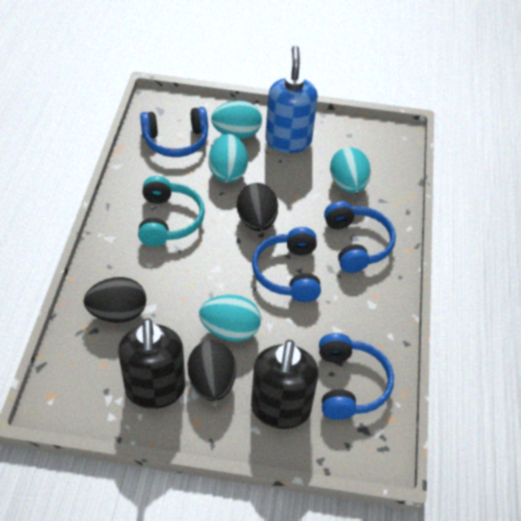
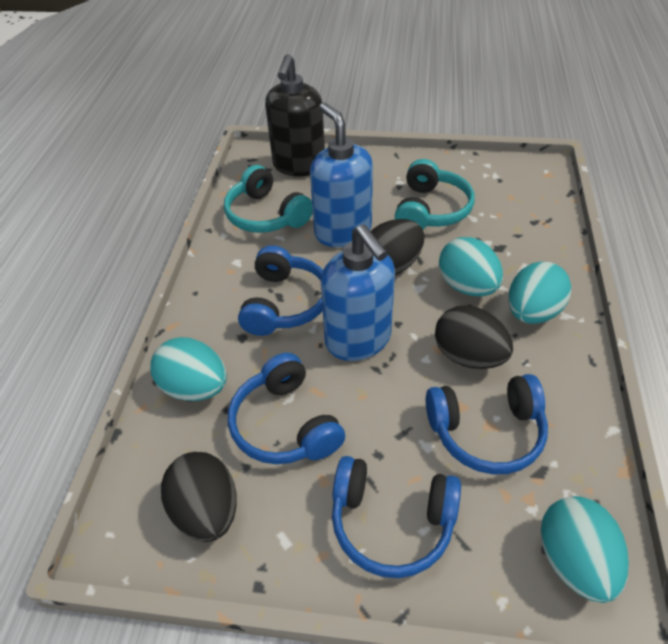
black soap dispenser: 2 -> 1
blue soap dispenser: 1 -> 2
turquoise headphones: 1 -> 2

